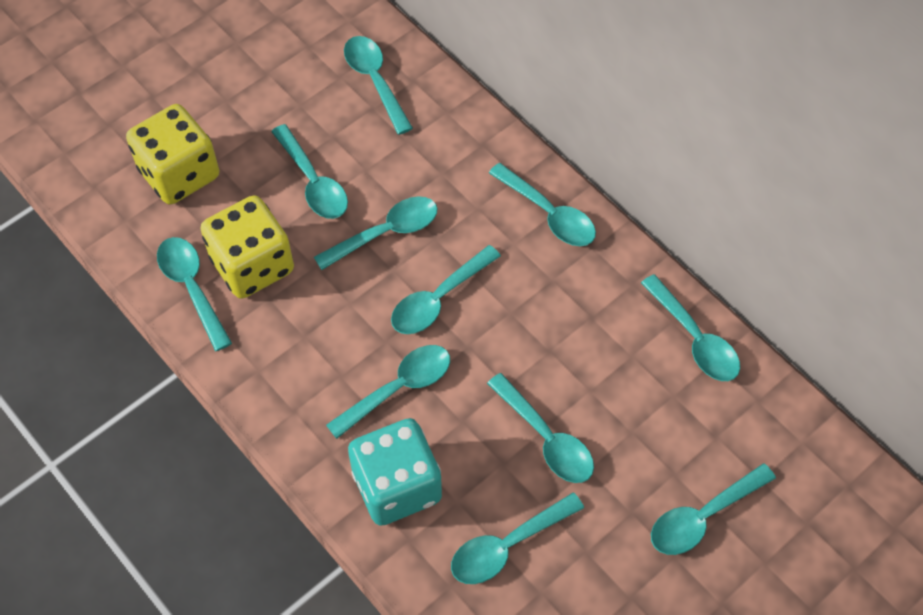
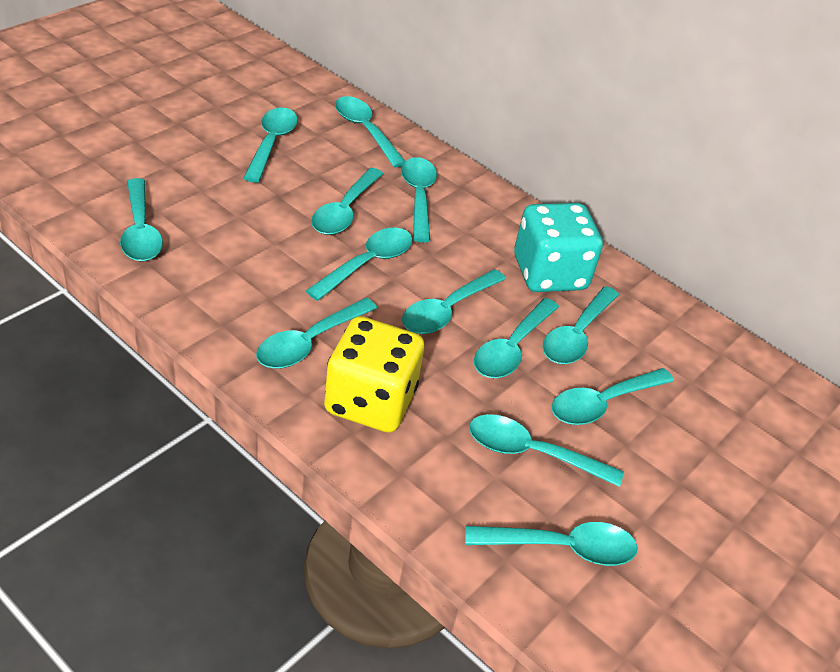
turquoise spoon: 11 -> 13
yellow dice: 2 -> 1

